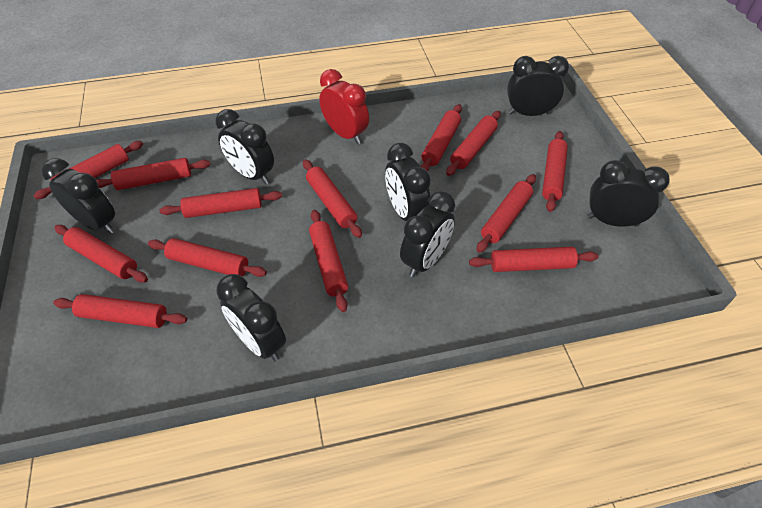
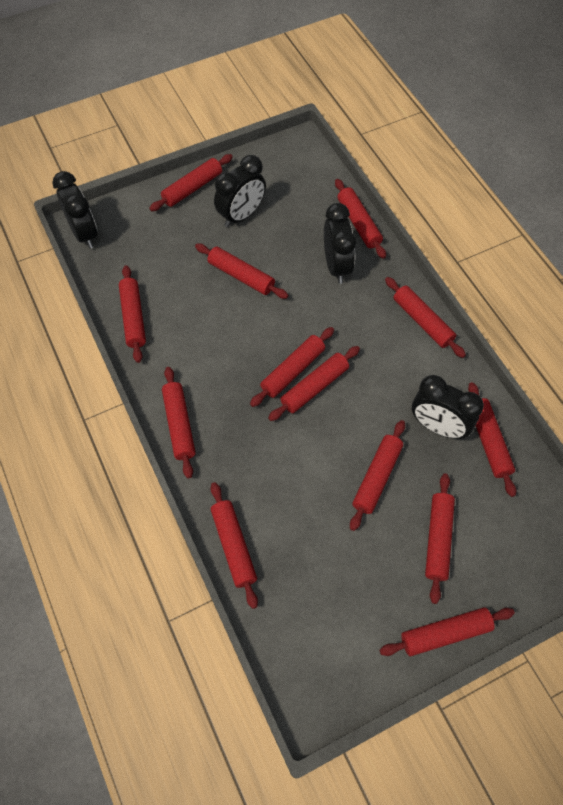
black clock: 7 -> 4
red clock: 1 -> 0

